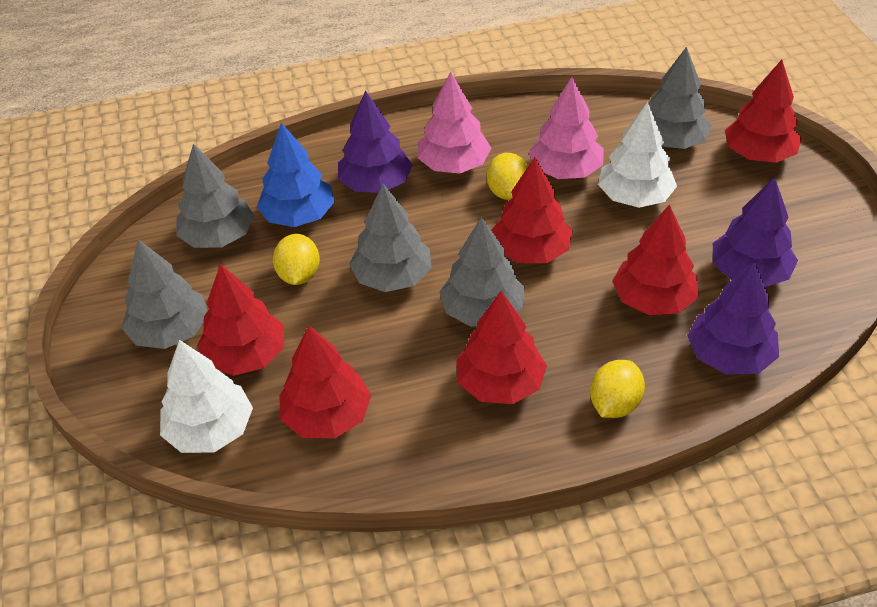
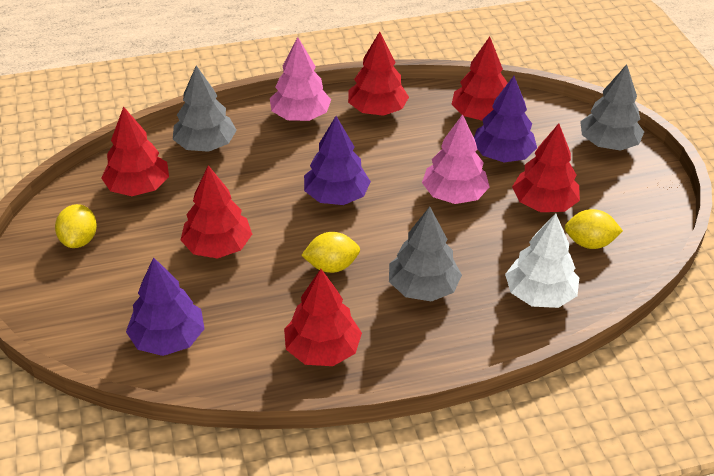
blue tree: 1 -> 0
grey tree: 5 -> 3
white tree: 2 -> 1

